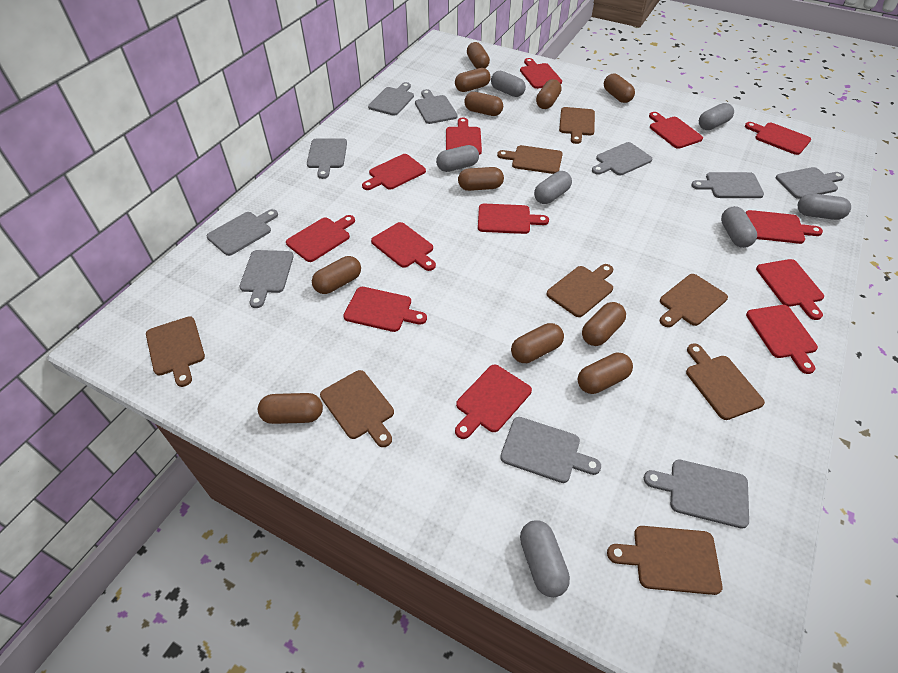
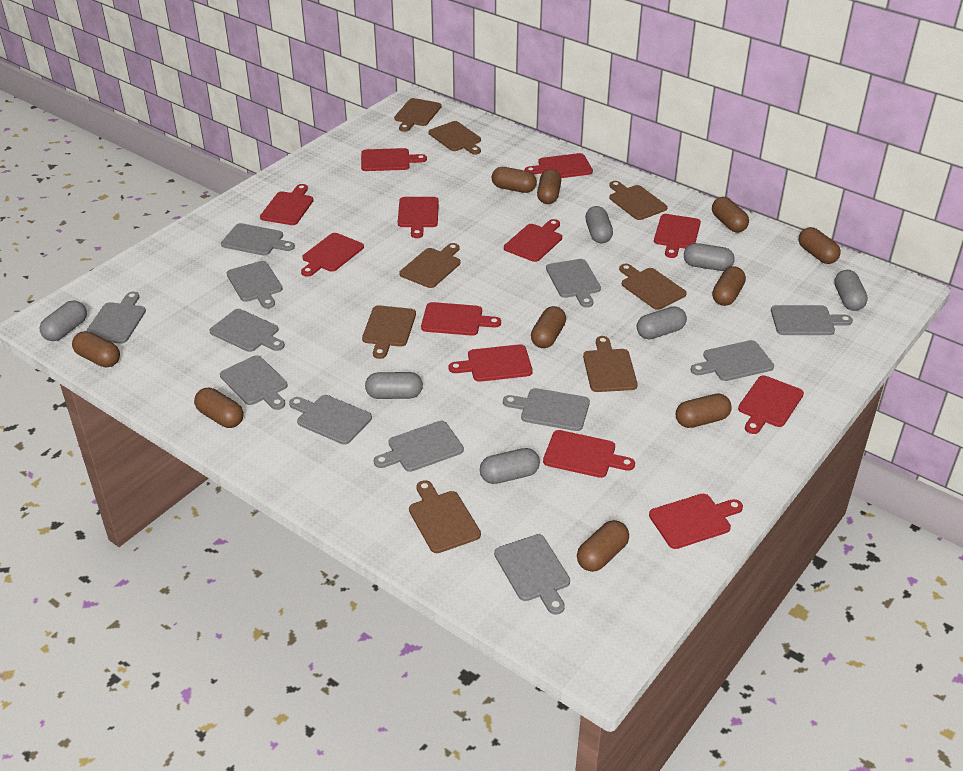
brown capsule: 11 -> 10
grey cutting board: 10 -> 12
red cutting board: 13 -> 12

